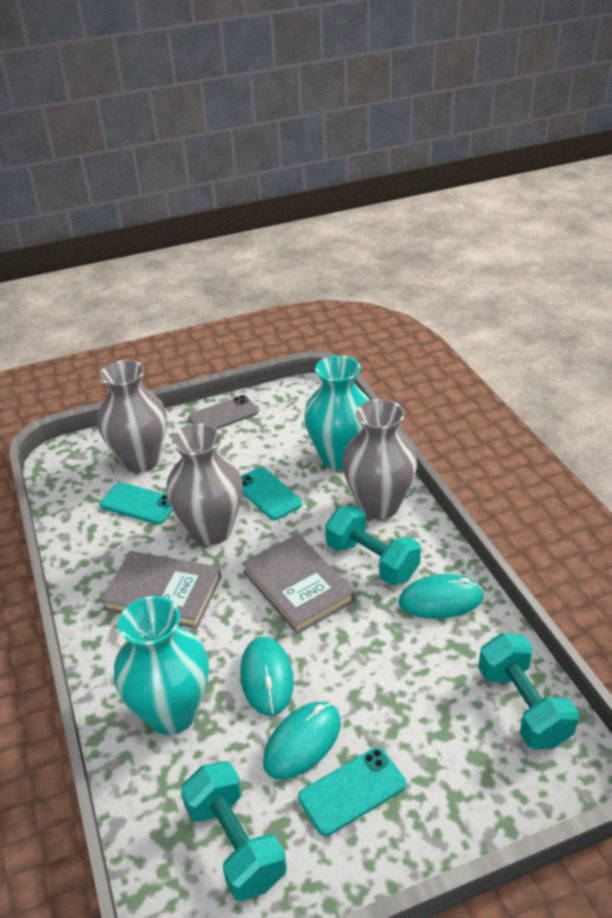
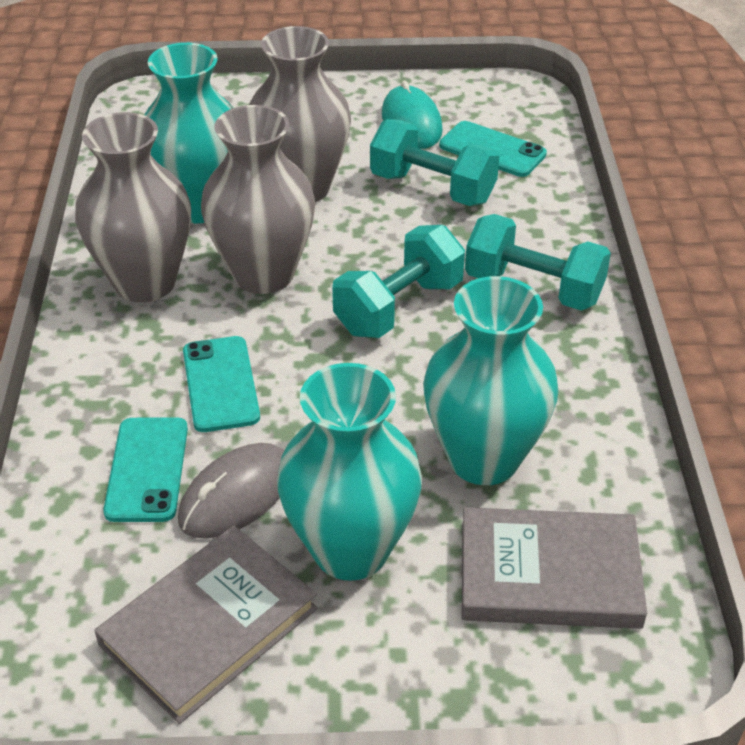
grey mouse: 0 -> 1
grey phone: 1 -> 0
turquoise mouse: 3 -> 1
turquoise vase: 2 -> 3

